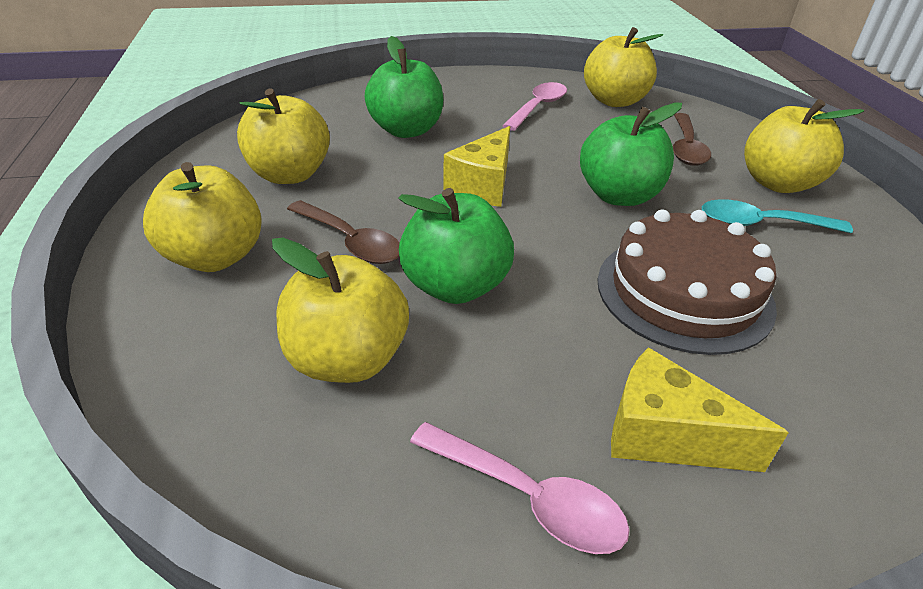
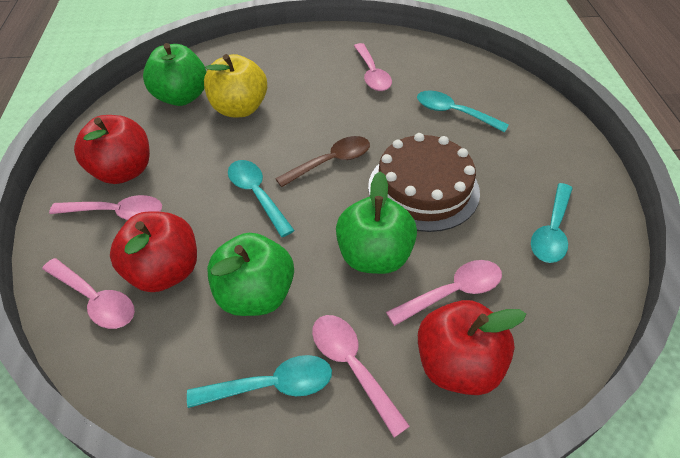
brown spoon: 2 -> 1
pink spoon: 2 -> 5
red apple: 0 -> 3
turquoise spoon: 1 -> 4
yellow apple: 5 -> 1
yellow cheese: 2 -> 0

